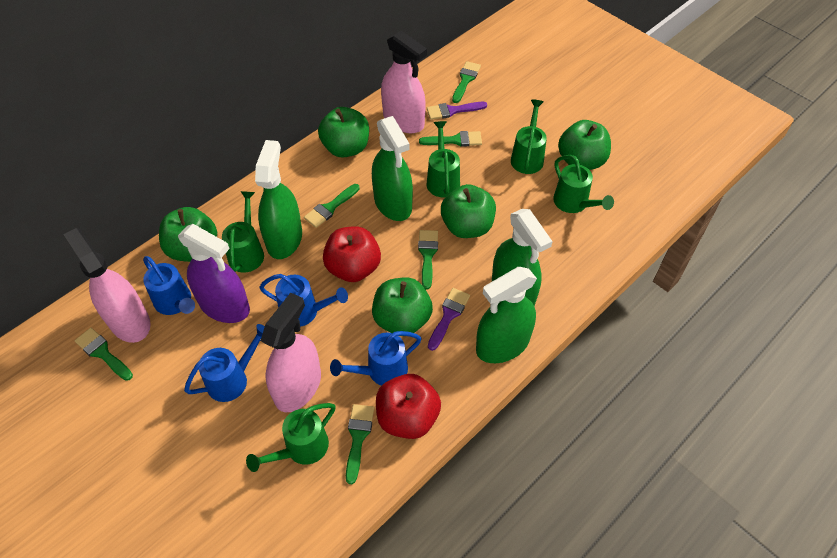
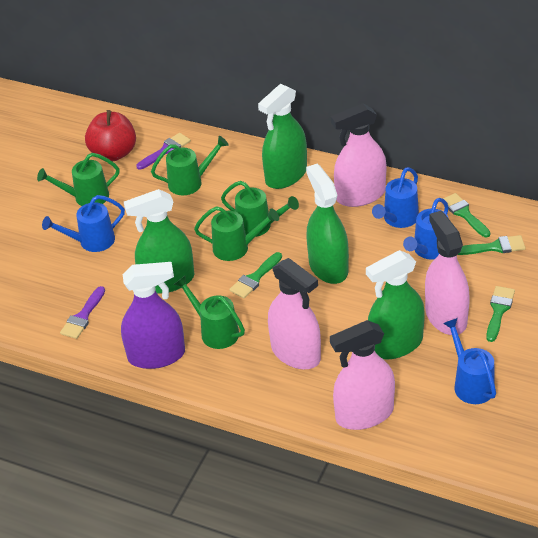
green apple: 5 -> 0
green brush: 6 -> 4
pink spray bottle: 3 -> 4
red apple: 2 -> 1

